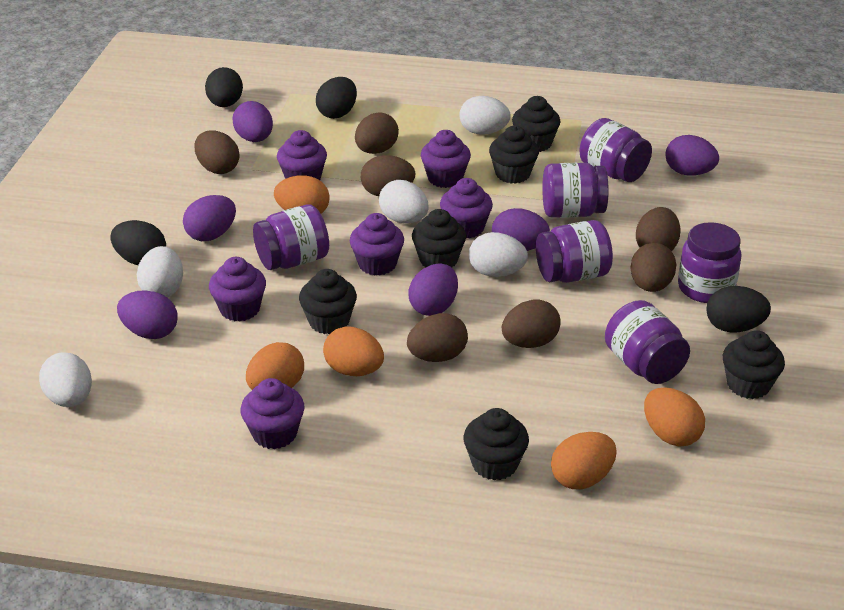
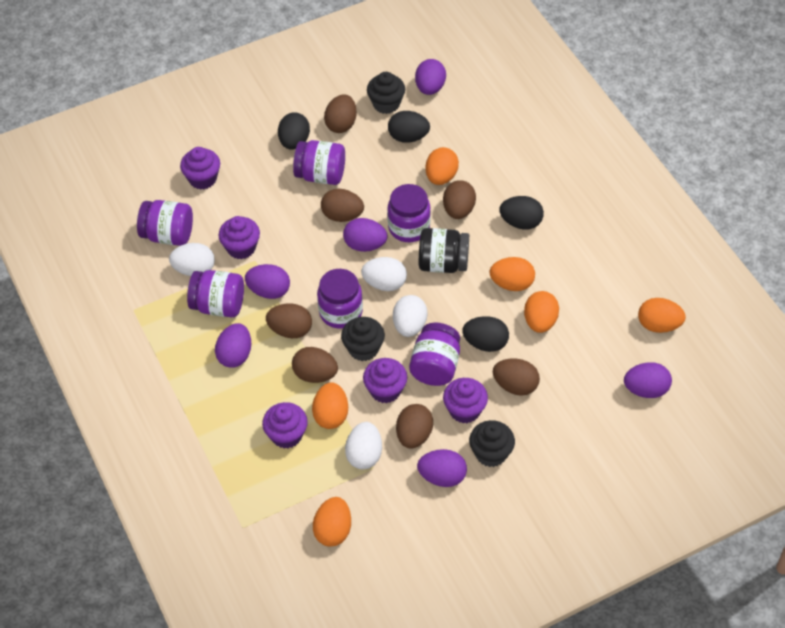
black cupcake: 6 -> 3
black jar: 0 -> 1
orange egg: 5 -> 6
purple cupcake: 6 -> 5
white egg: 5 -> 4

